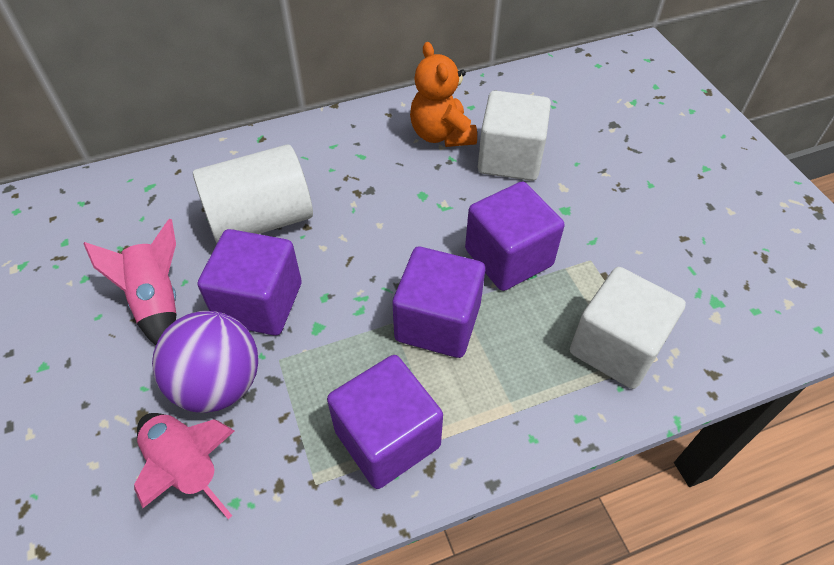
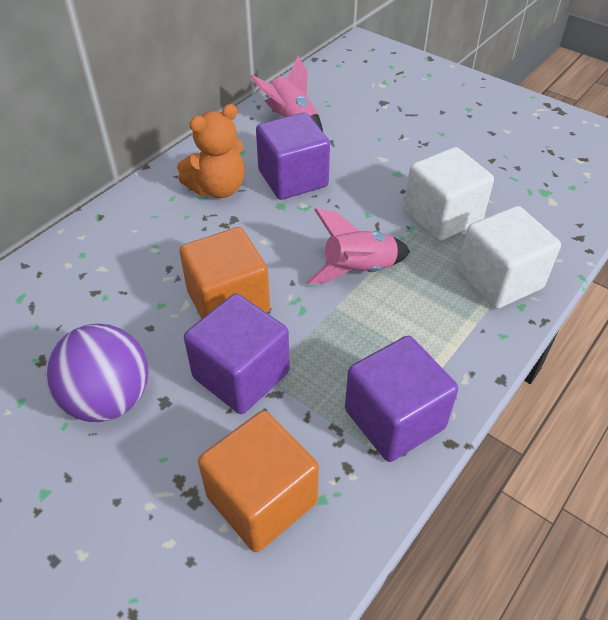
orange cube: 0 -> 2
purple cube: 4 -> 3
white cylinder: 1 -> 0

